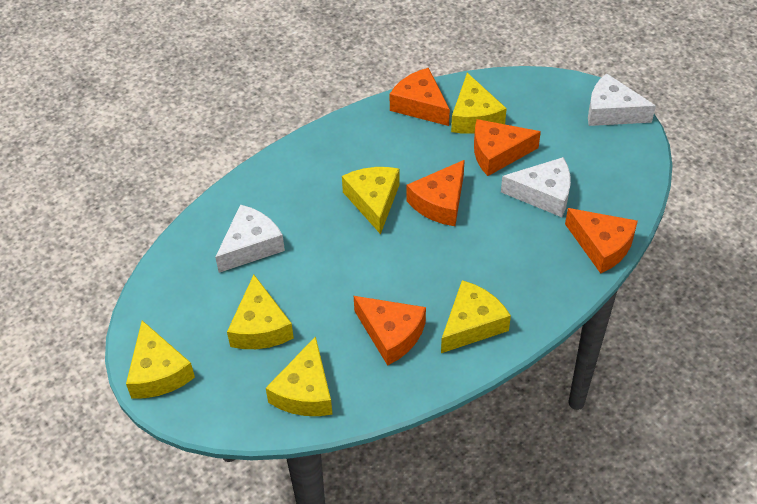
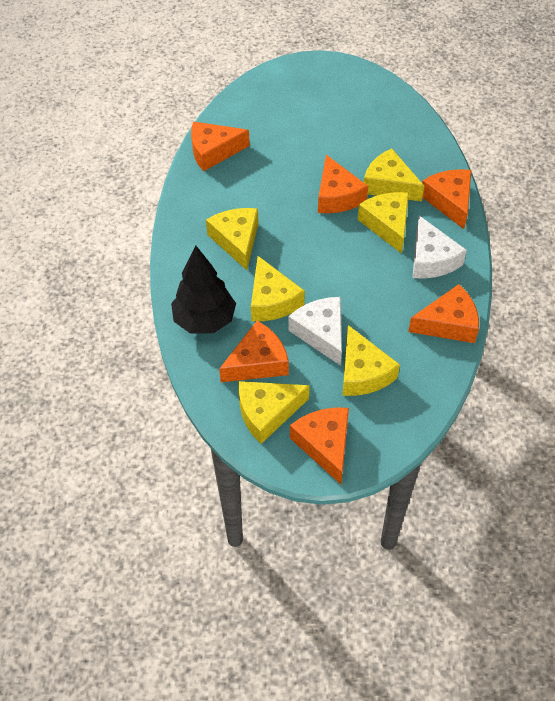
black tree: 0 -> 1
orange cheese: 5 -> 6
white cheese: 3 -> 2

